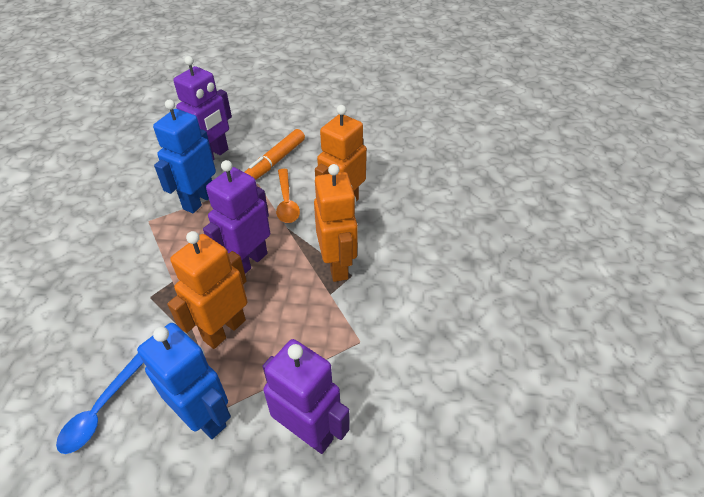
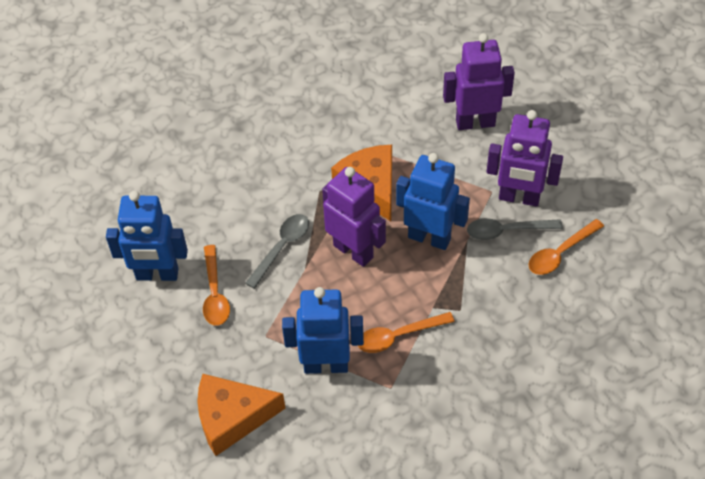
blue robot: 2 -> 3
blue spoon: 1 -> 0
grey spoon: 0 -> 2
orange cheese: 0 -> 2
orange marker: 1 -> 0
orange robot: 3 -> 0
orange spoon: 1 -> 3

